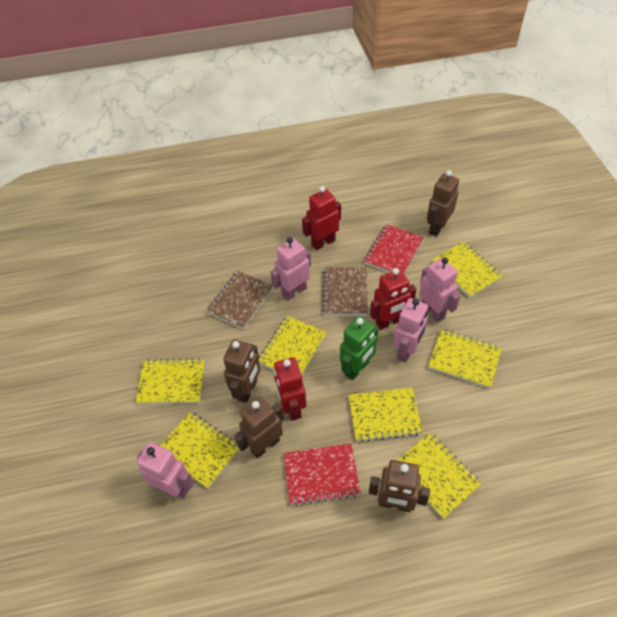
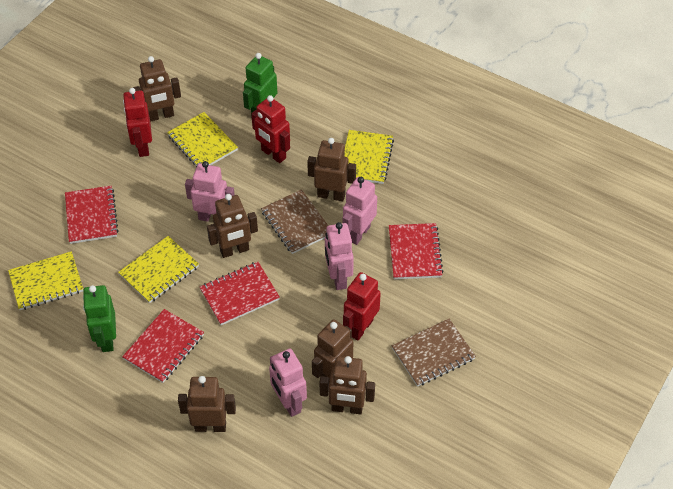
brown robot: 4 -> 6
green robot: 1 -> 2
red notebook: 2 -> 4
yellow notebook: 7 -> 4

